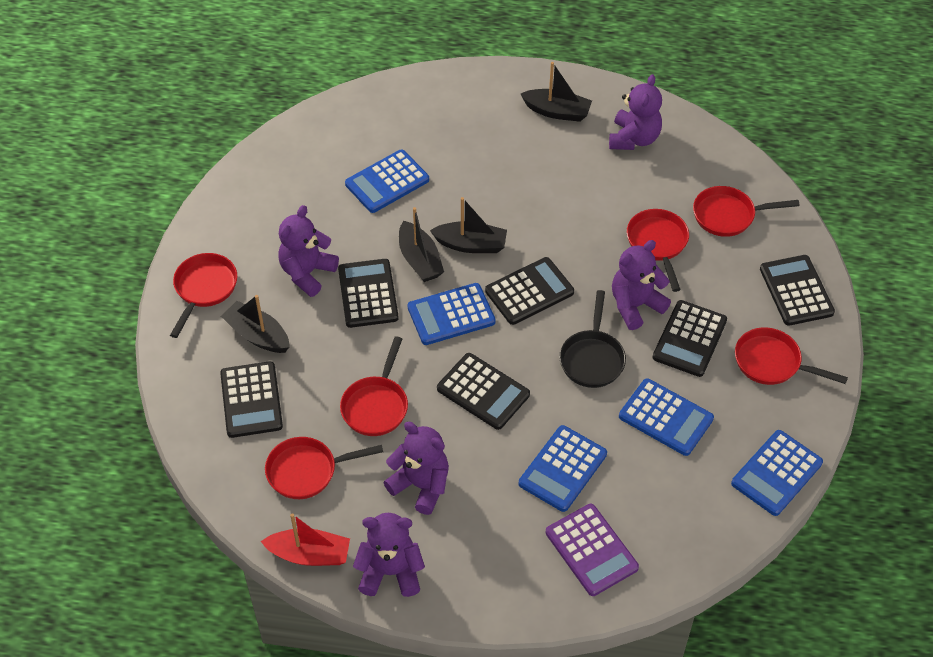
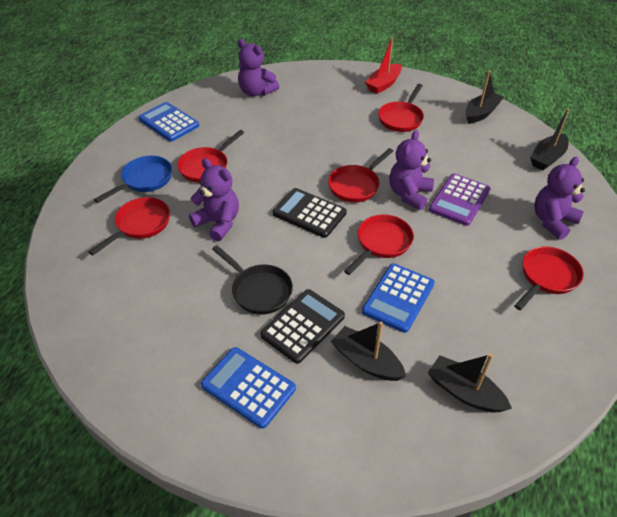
black calculator: 6 -> 2
blue calculator: 5 -> 3
blue pan: 0 -> 1
purple teddy bear: 5 -> 4

